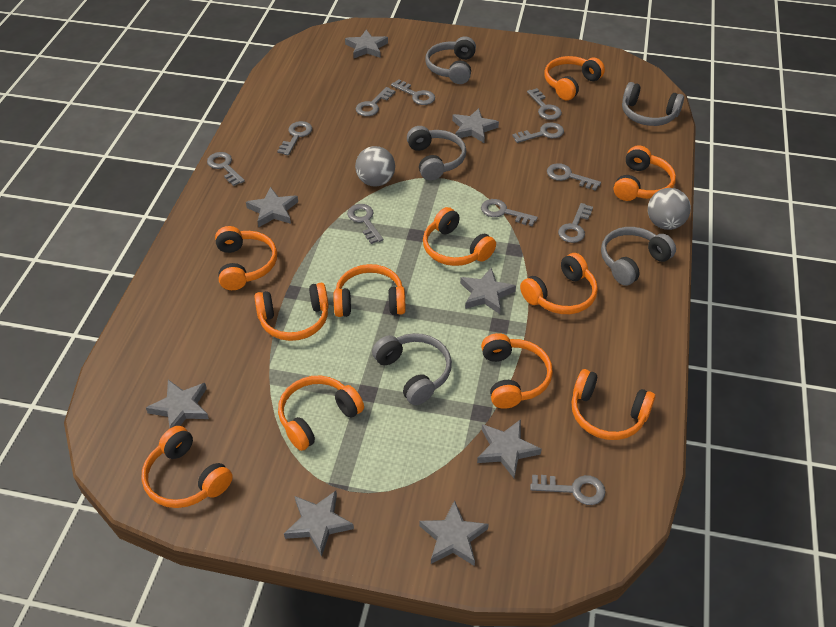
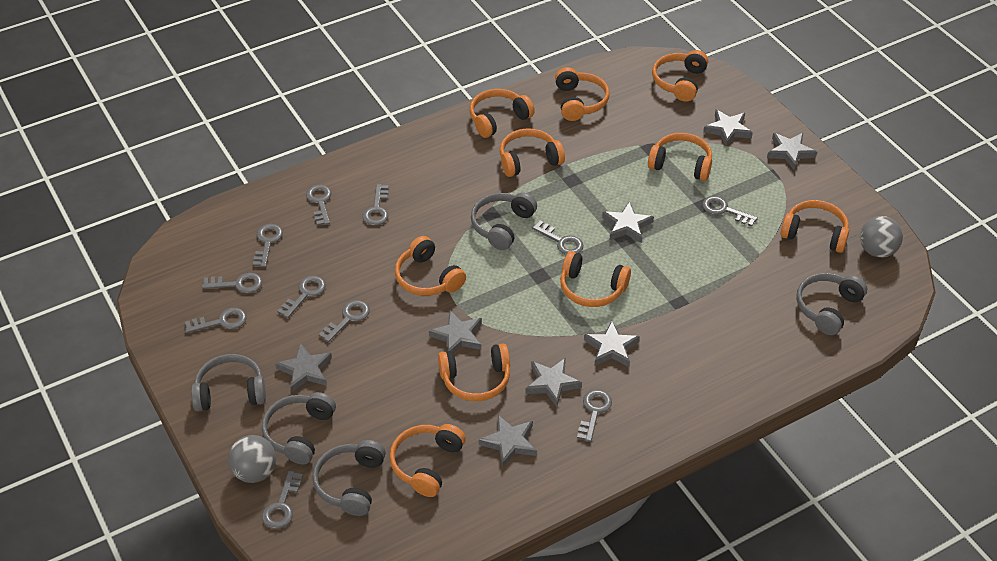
orange headphones: 11 -> 10

